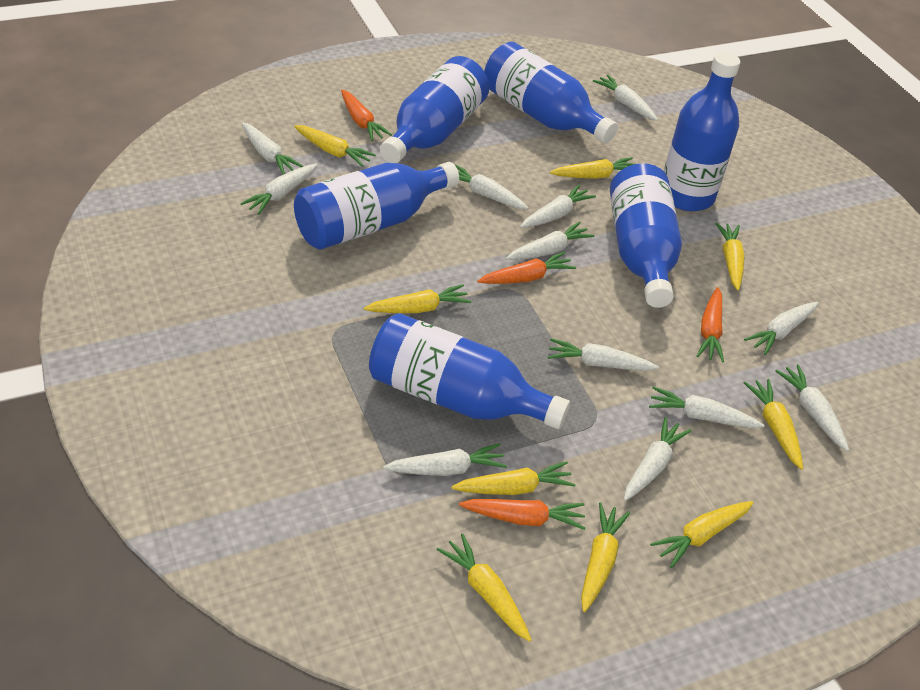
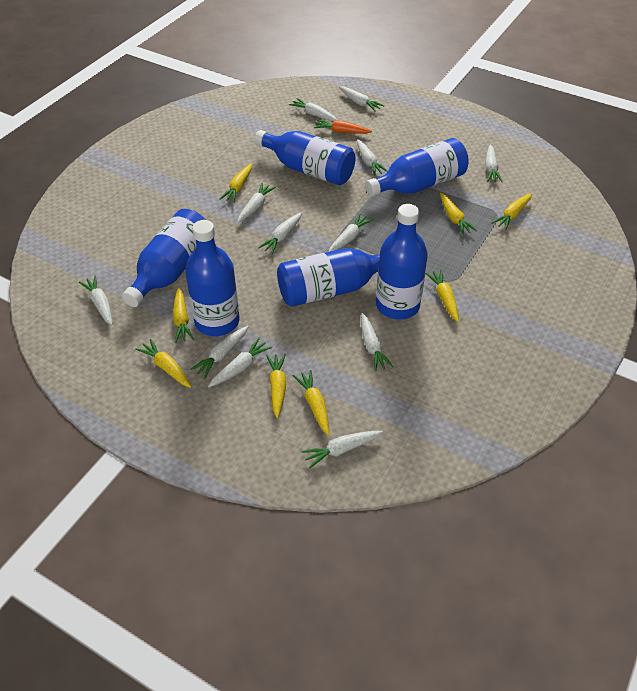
orange carrot: 4 -> 1
yellow carrot: 9 -> 8

